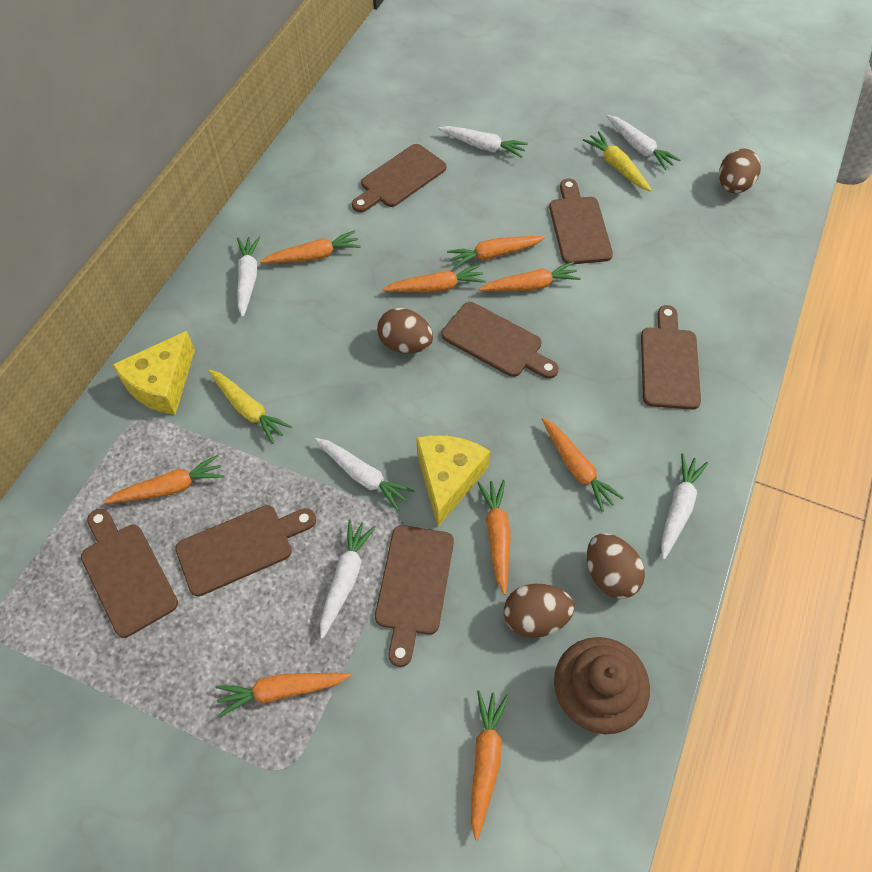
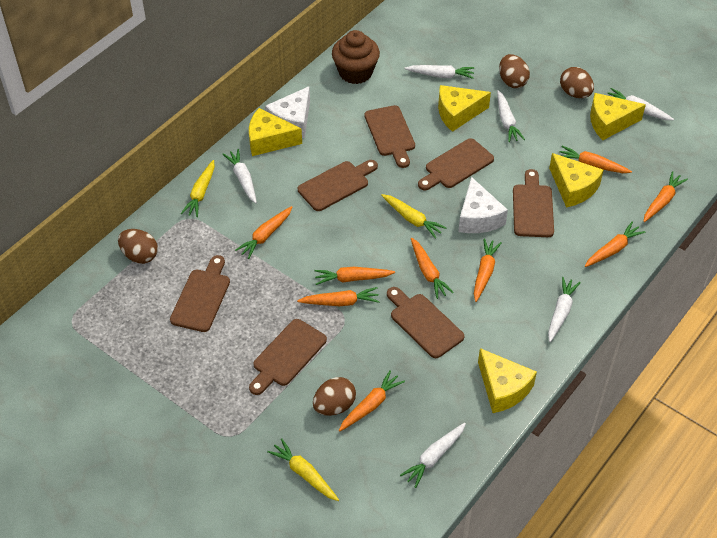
white cheese: 0 -> 2
yellow carrot: 2 -> 3
yellow cheese: 2 -> 5

